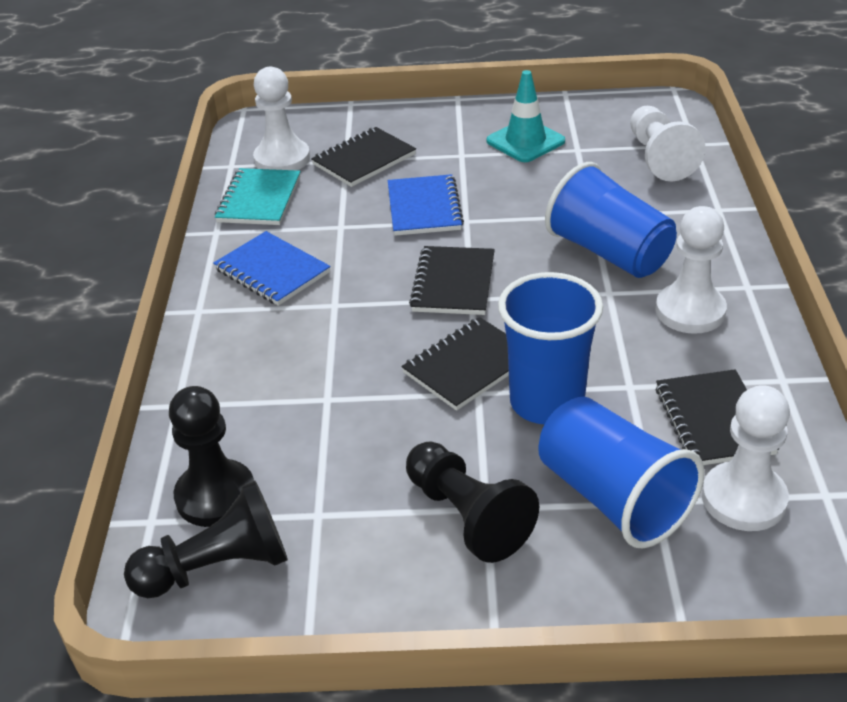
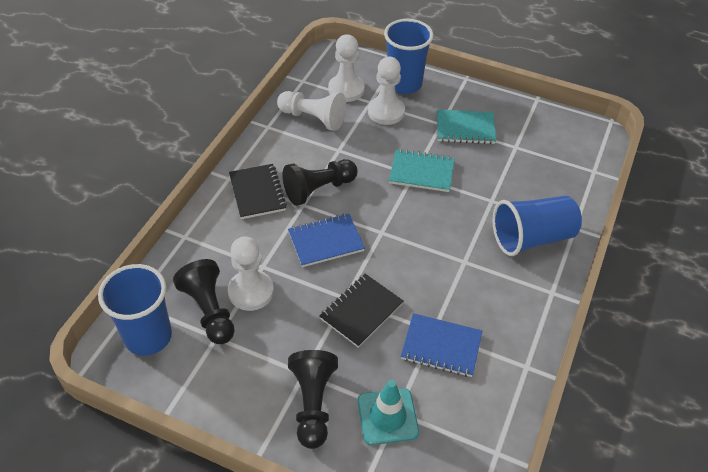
black notebook: 4 -> 2
turquoise notebook: 1 -> 2

